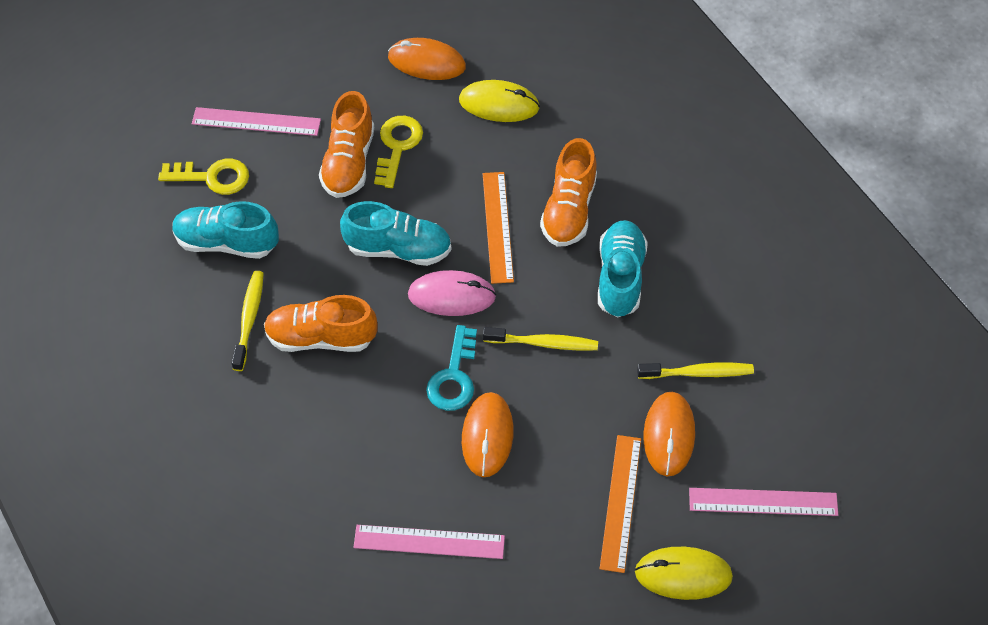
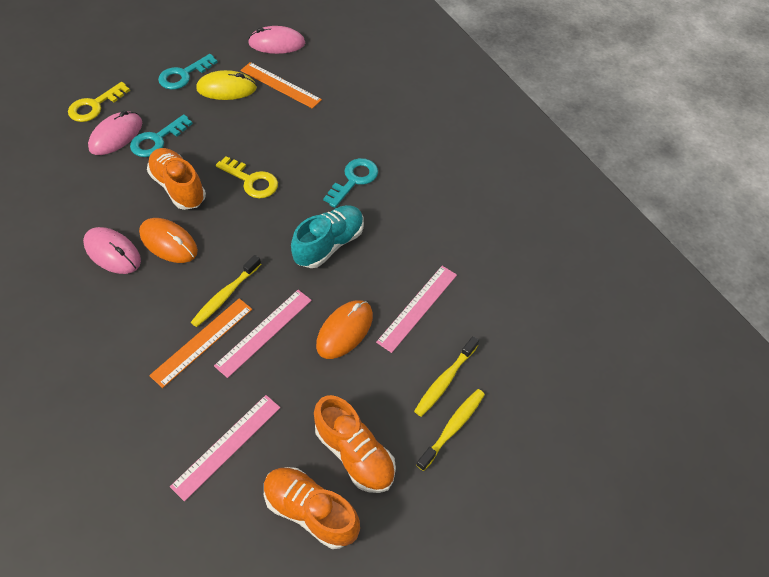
orange mouse: 3 -> 2
pink mouse: 1 -> 3
turquoise key: 1 -> 3
turquoise shoe: 3 -> 1
yellow mouse: 2 -> 1

